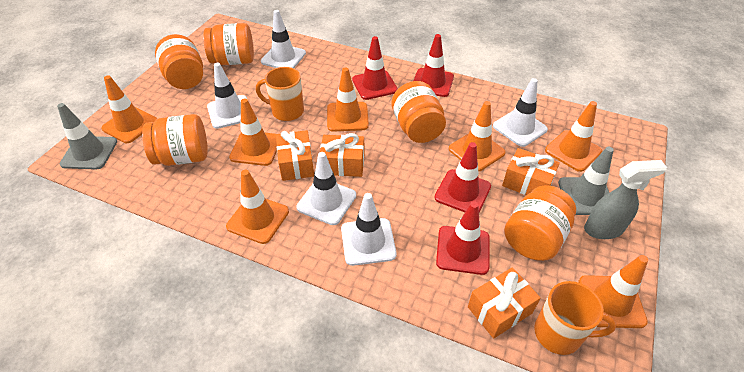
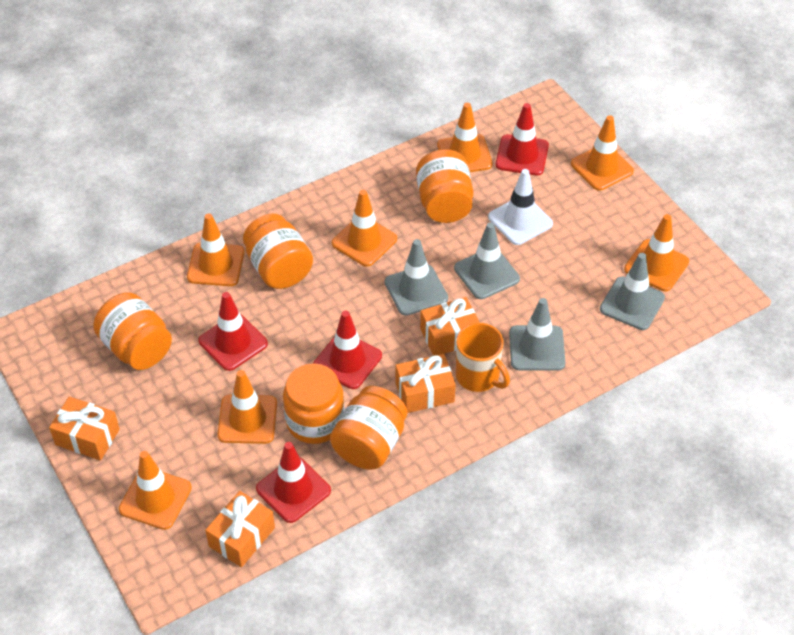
grey spray bottle: 1 -> 0
grey traffic cone: 2 -> 4
orange mug: 2 -> 1
white traffic cone: 5 -> 1

